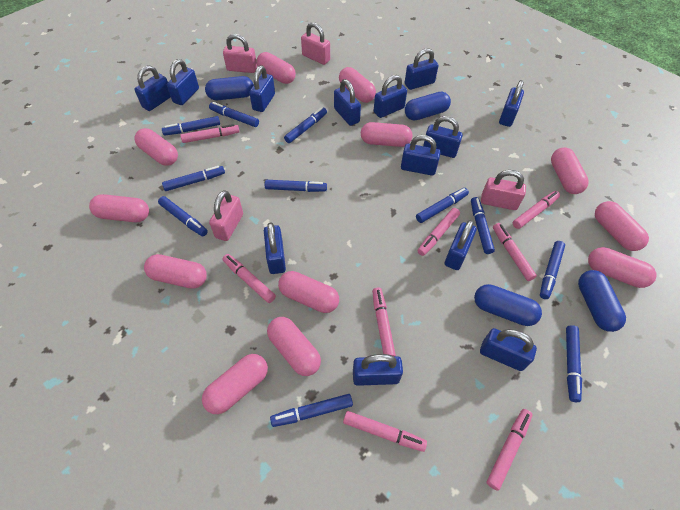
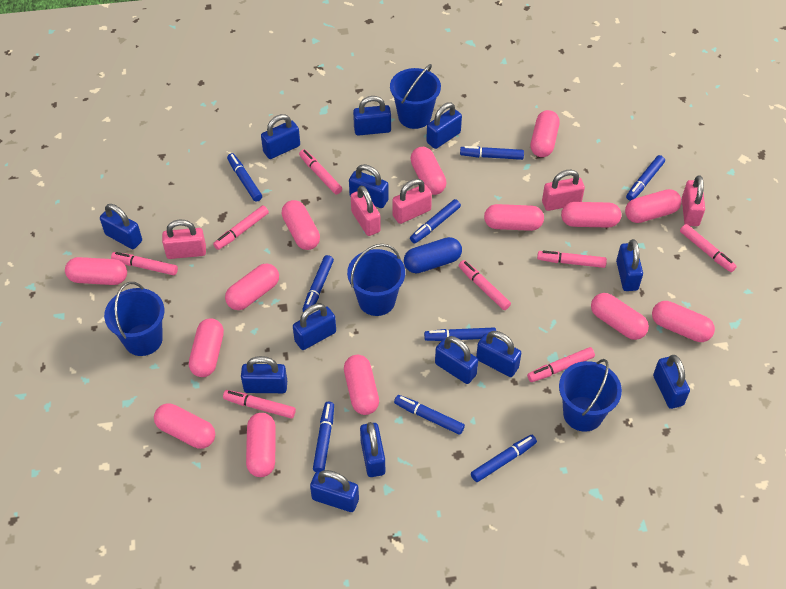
blue bucket: 0 -> 4
blue capsule: 4 -> 1
blue marker: 11 -> 9
pink capsule: 12 -> 14
pink padlock: 4 -> 5

